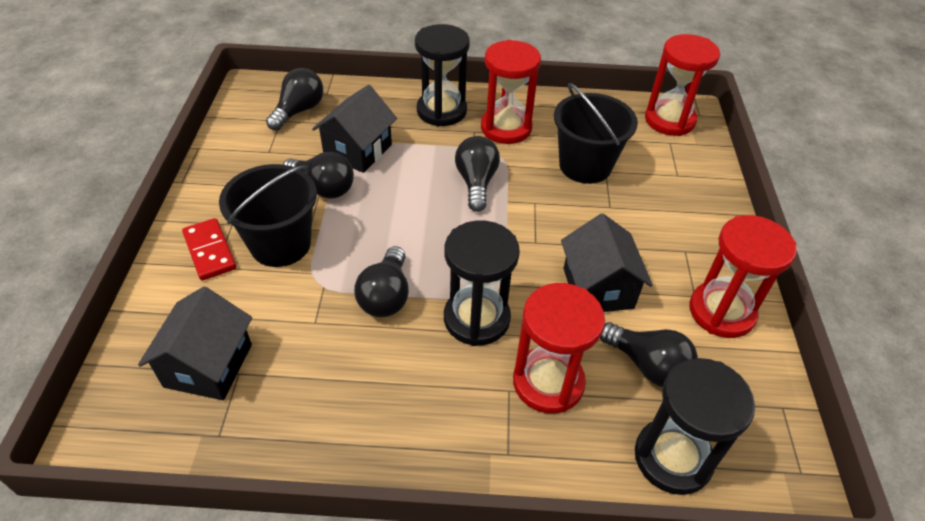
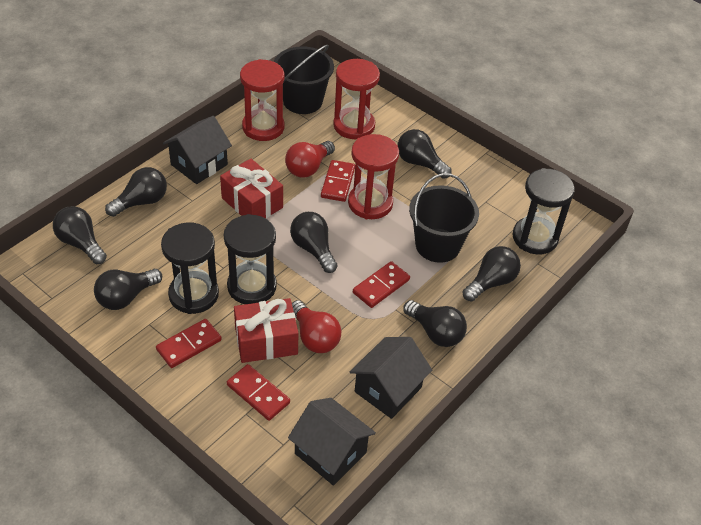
black light bulb: 5 -> 7
red domino: 1 -> 4
red gift: 0 -> 2
red hourglass: 4 -> 3
red light bulb: 0 -> 2

